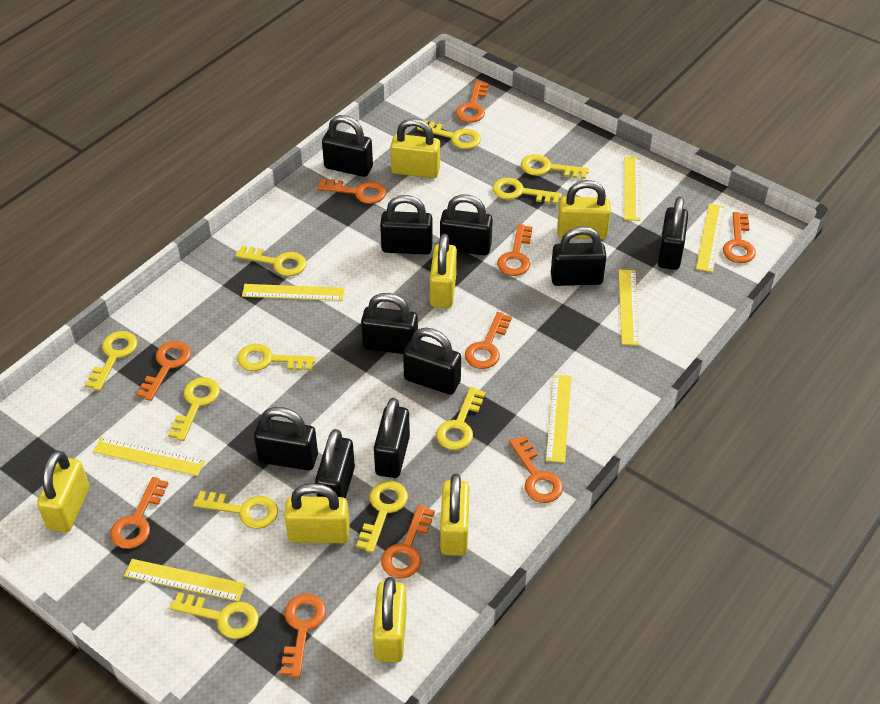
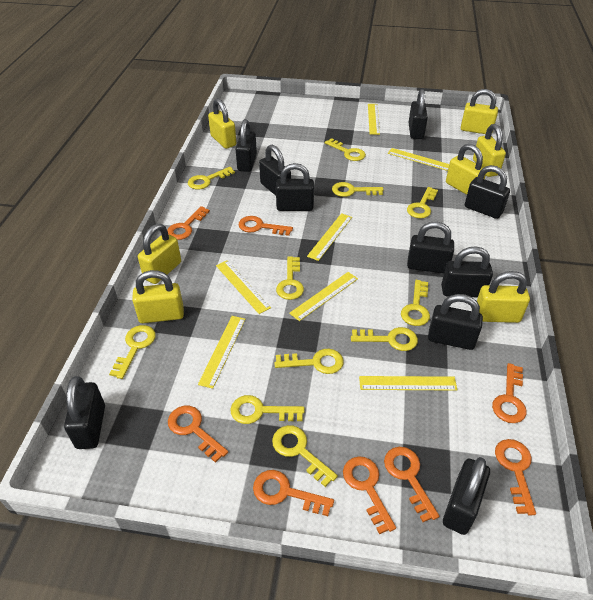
orange key: 10 -> 8

